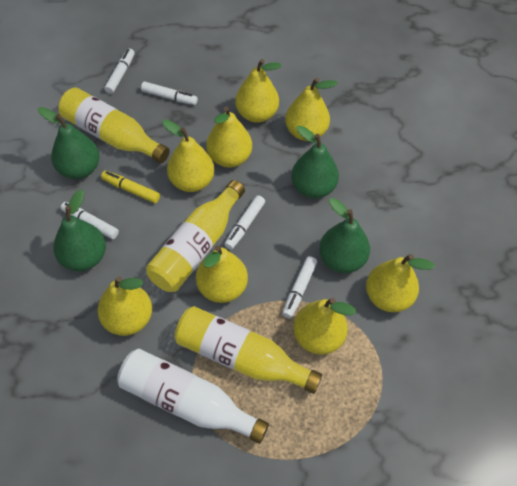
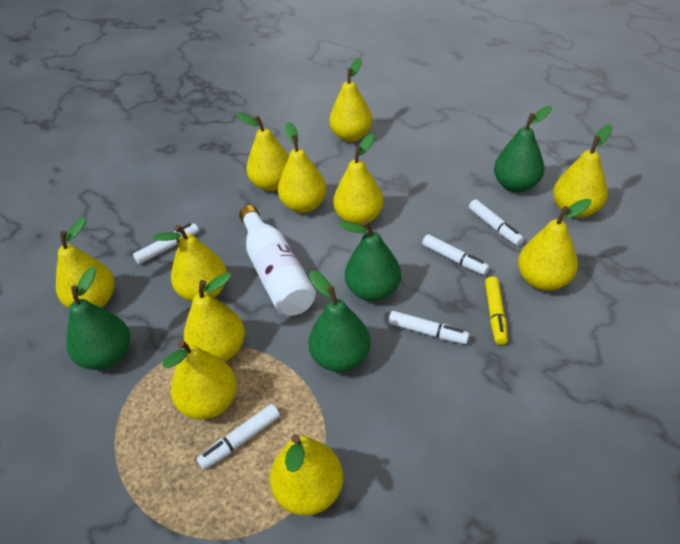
yellow bottle: 3 -> 0
yellow pear: 8 -> 11

